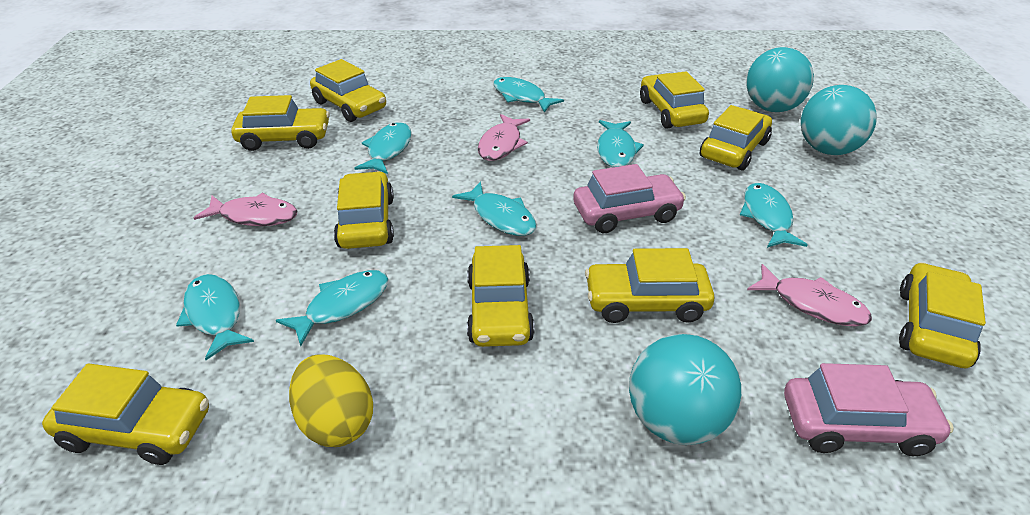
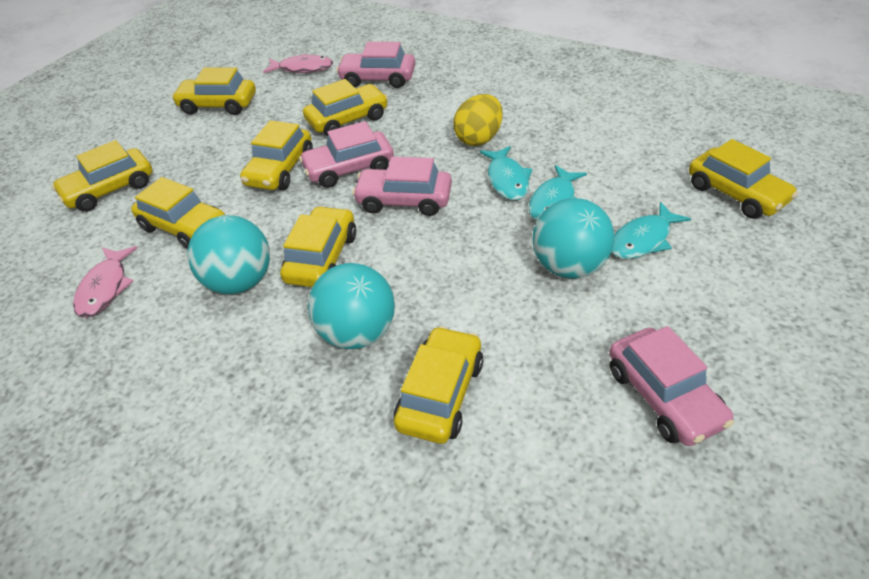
pink car: 2 -> 4
pink fish: 3 -> 2
turquoise fish: 7 -> 3
yellow car: 9 -> 8

